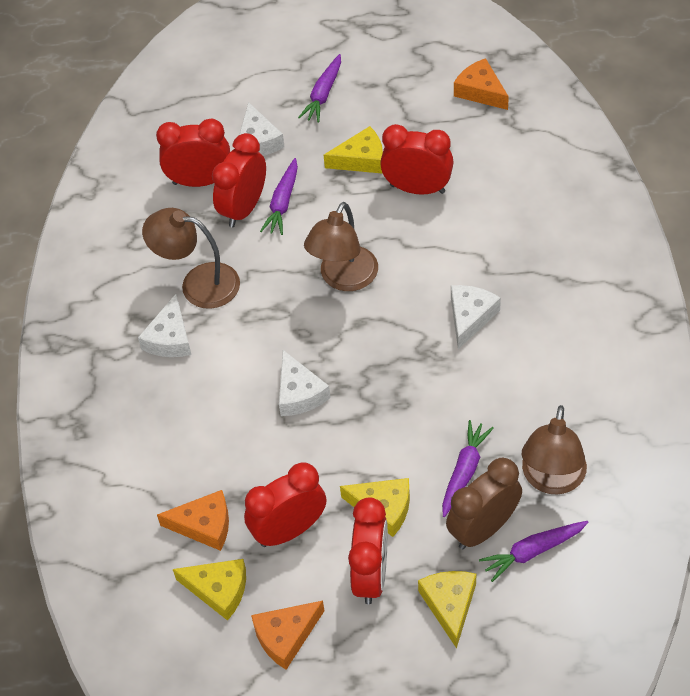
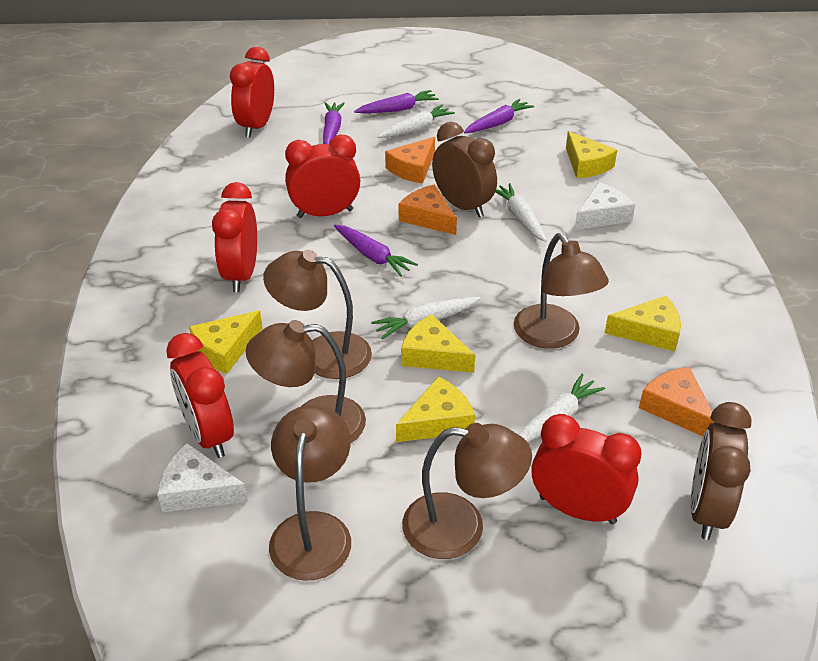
brown clock: 1 -> 2
brown lamp: 3 -> 5
white carrot: 0 -> 4
white cheese: 4 -> 2
yellow cheese: 4 -> 5

